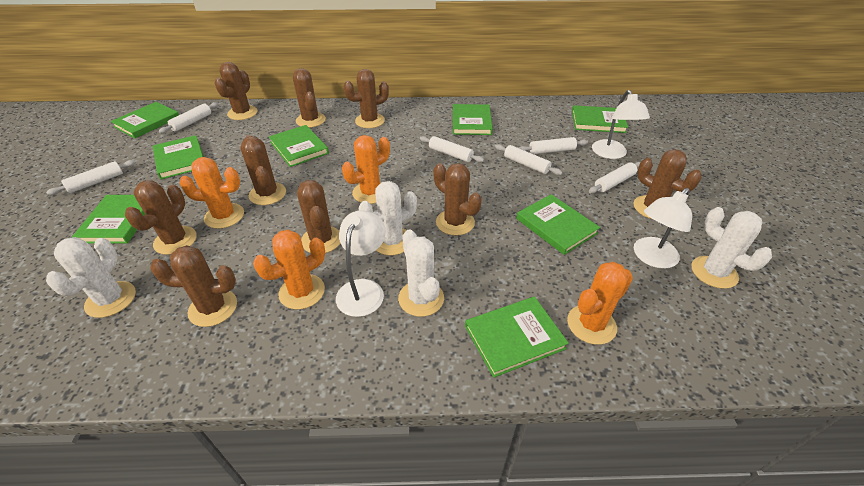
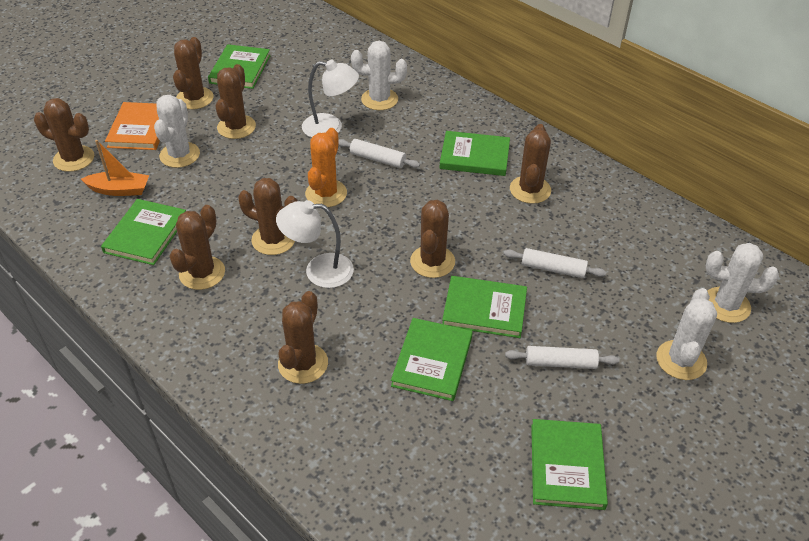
brown cactus: 9 -> 8
green book: 8 -> 6
orange boat: 0 -> 1
orange book: 0 -> 1
orange cactus: 4 -> 1
white lamp: 3 -> 2
white rolling pin: 6 -> 3

